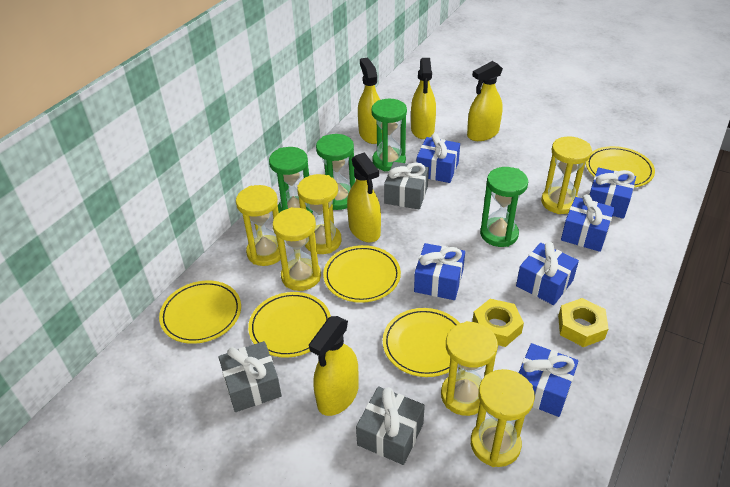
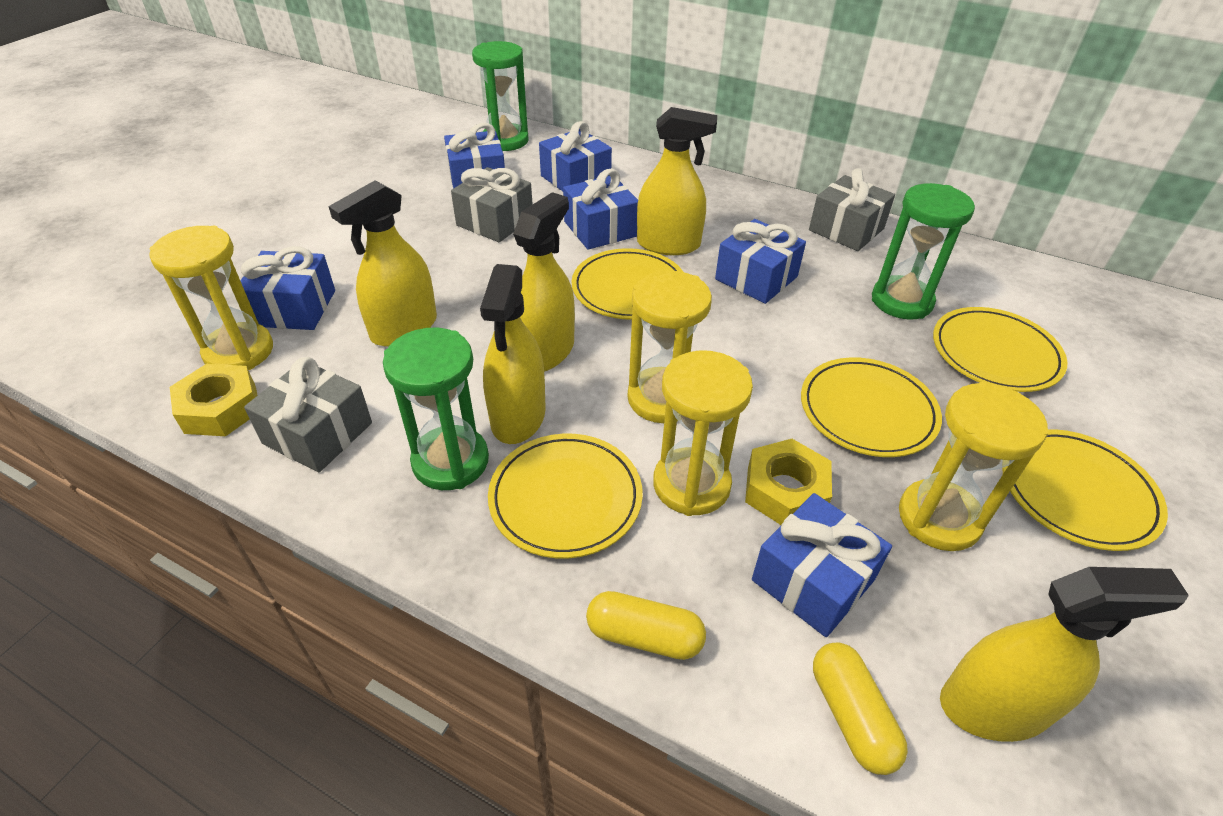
green hourglass: 4 -> 3
yellow capsule: 0 -> 2
yellow hourglass: 6 -> 4

